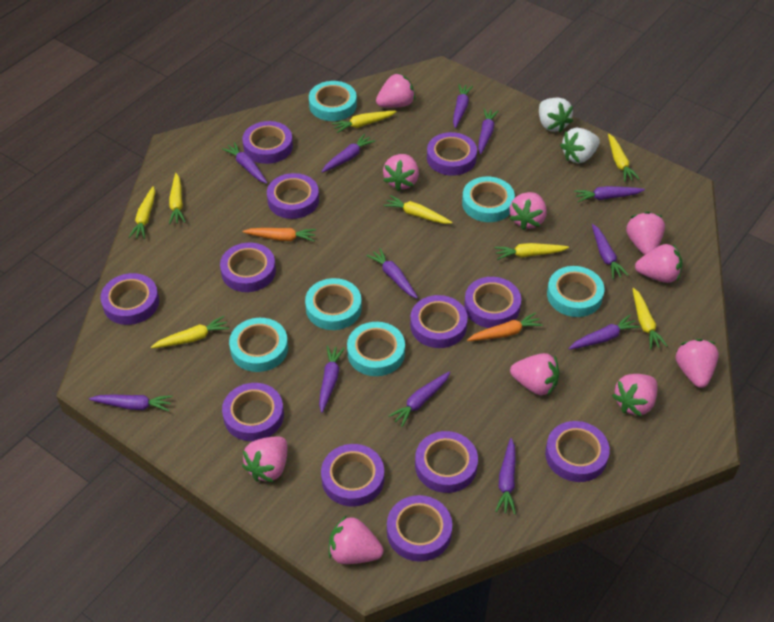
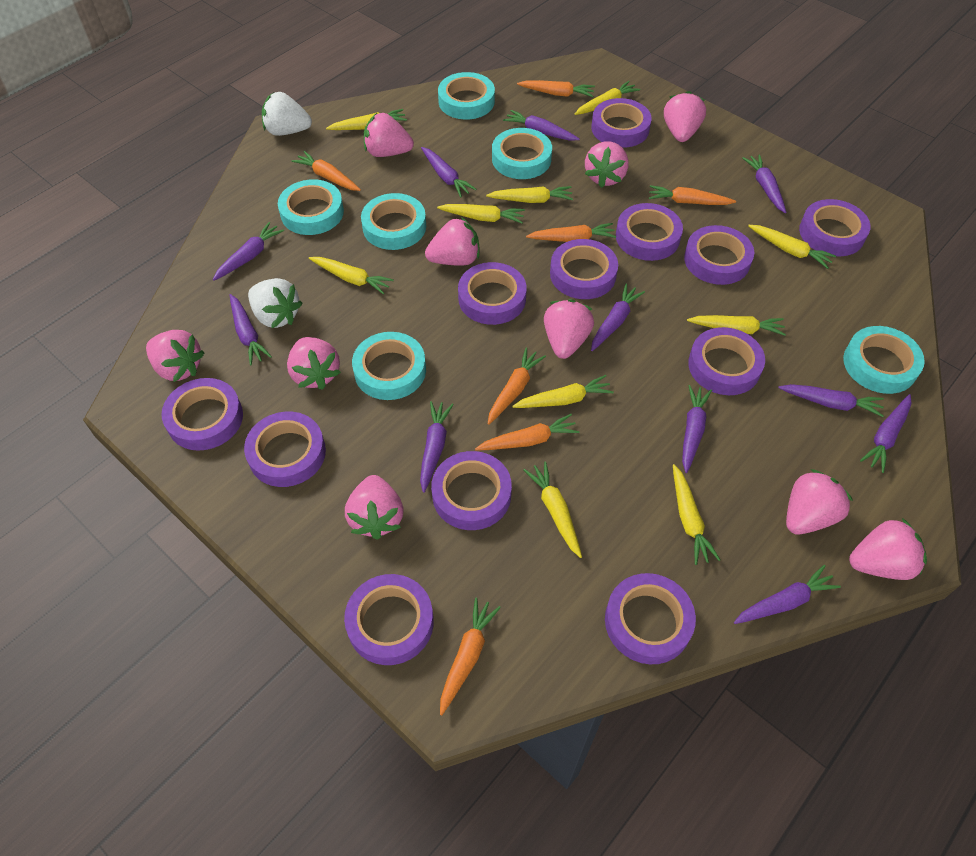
orange carrot: 2 -> 7
purple carrot: 12 -> 11
yellow carrot: 8 -> 10

